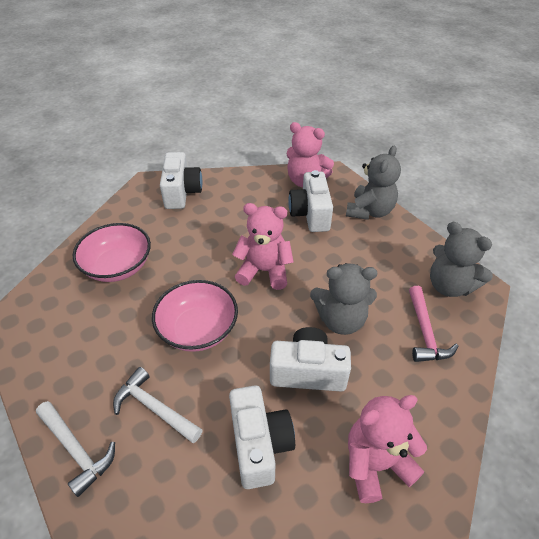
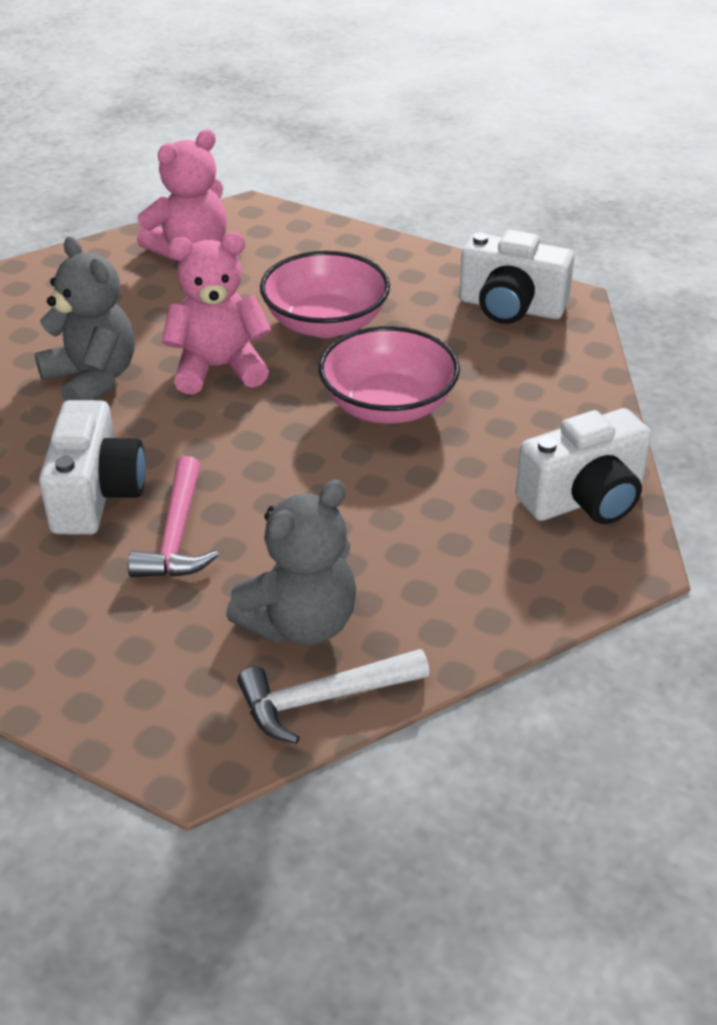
grey teddy bear: 3 -> 2
pink teddy bear: 3 -> 2
white camera: 4 -> 3
white hammer: 2 -> 1

